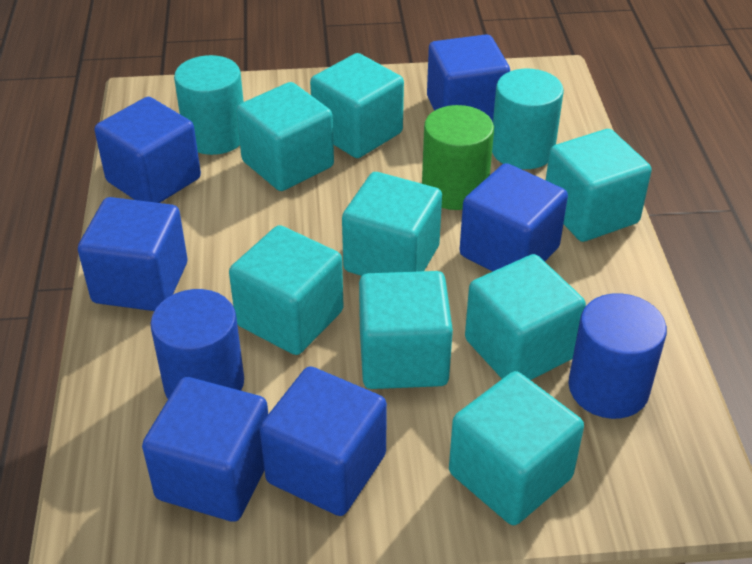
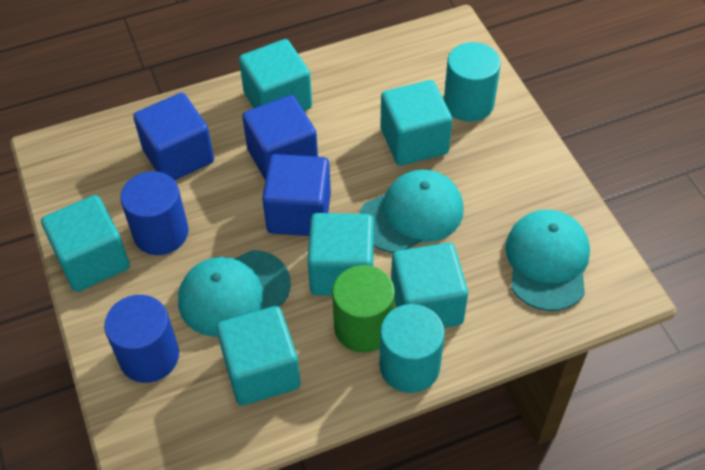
blue cube: 6 -> 3
turquoise cap: 0 -> 3
turquoise cube: 8 -> 6

